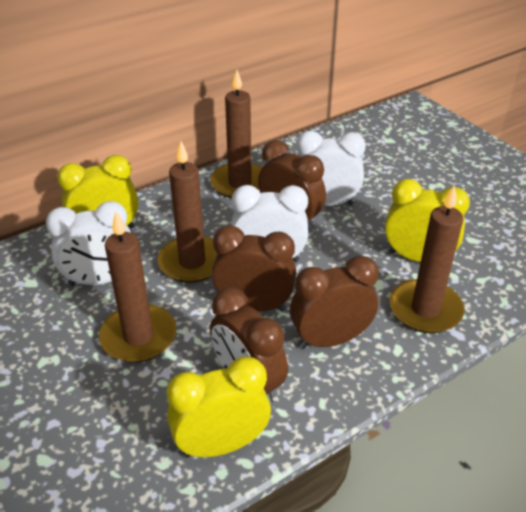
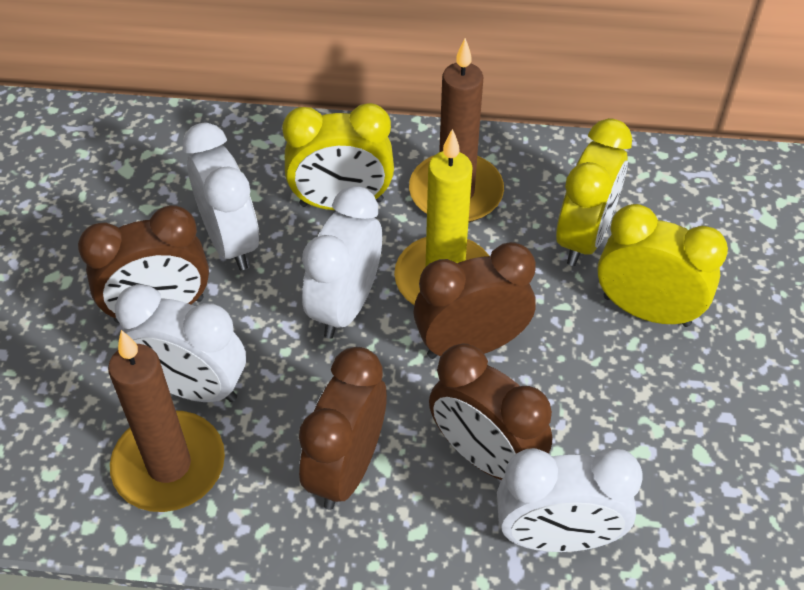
brown candle: 4 -> 2
white clock: 3 -> 4
yellow candle: 0 -> 1

